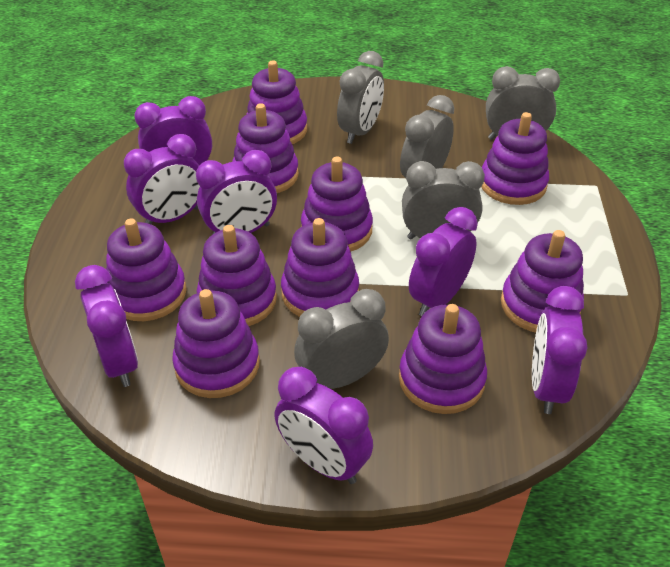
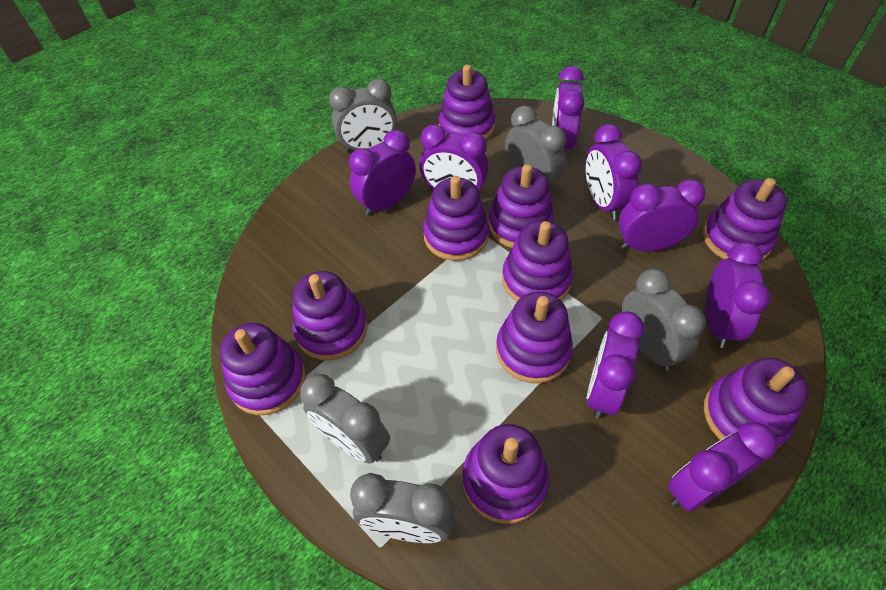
purple clock: 7 -> 8

